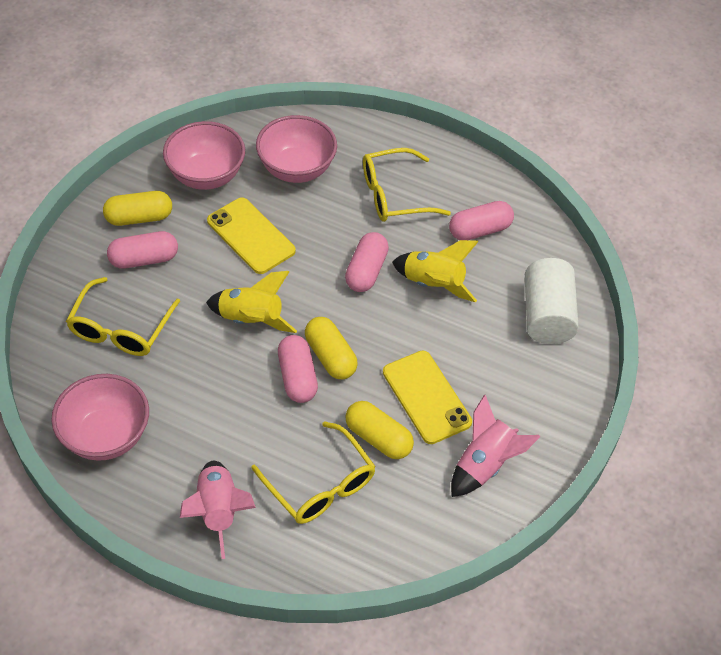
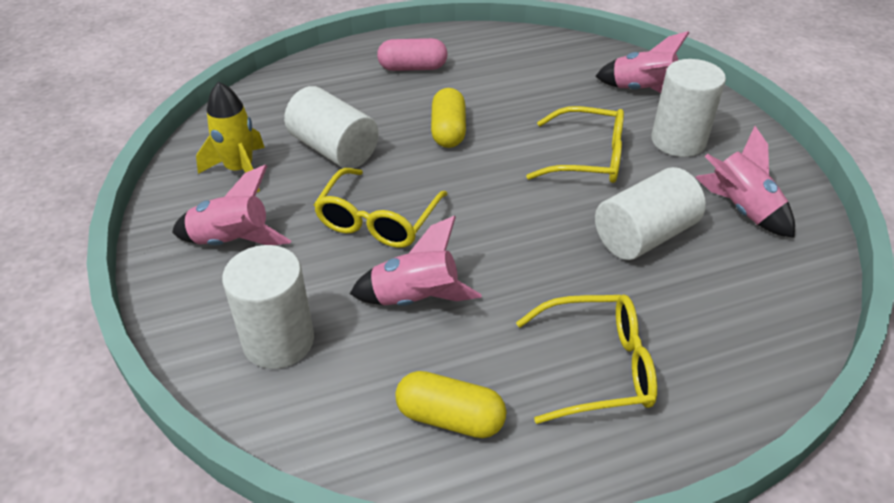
pink bowl: 3 -> 0
pink capsule: 4 -> 1
pink rocket: 2 -> 4
white cylinder: 1 -> 4
yellow capsule: 3 -> 2
yellow phone: 2 -> 0
yellow rocket: 2 -> 1

